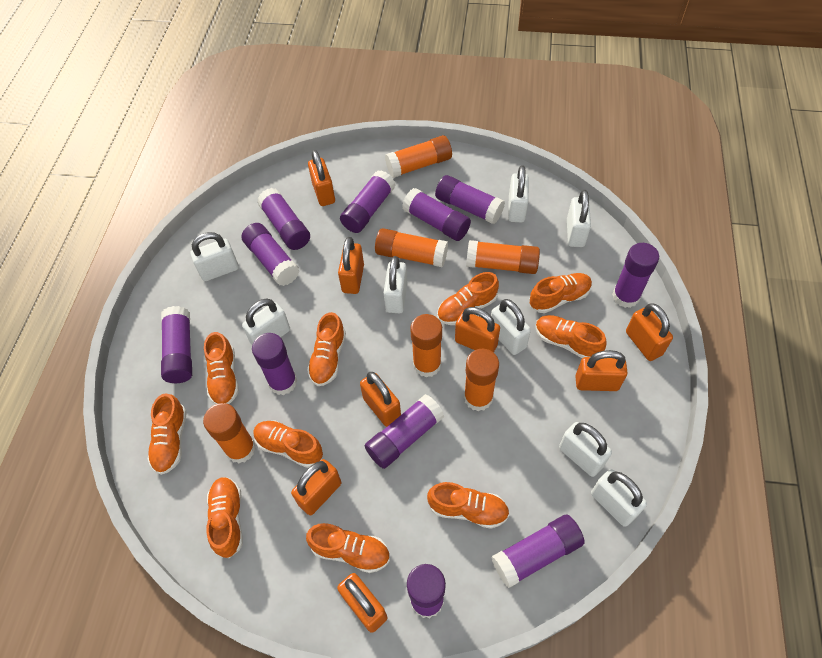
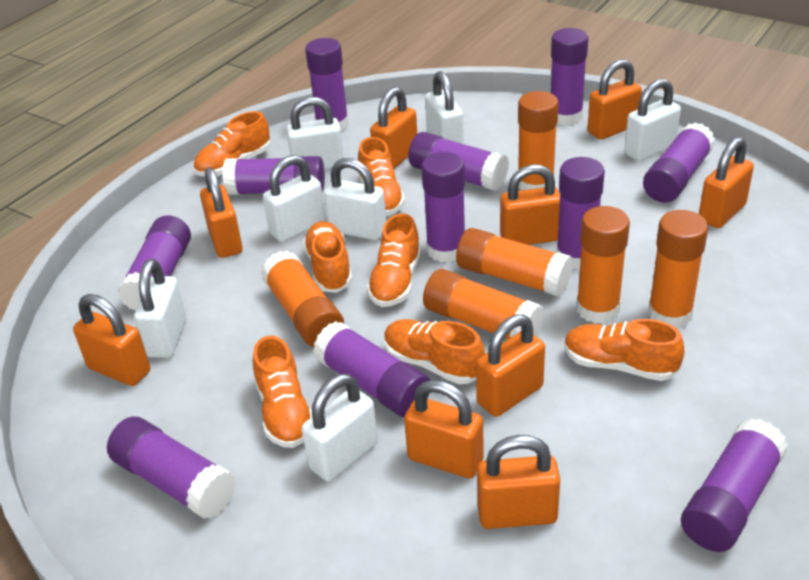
orange padlock: 8 -> 9
orange shoe: 10 -> 7
white padlock: 8 -> 7

